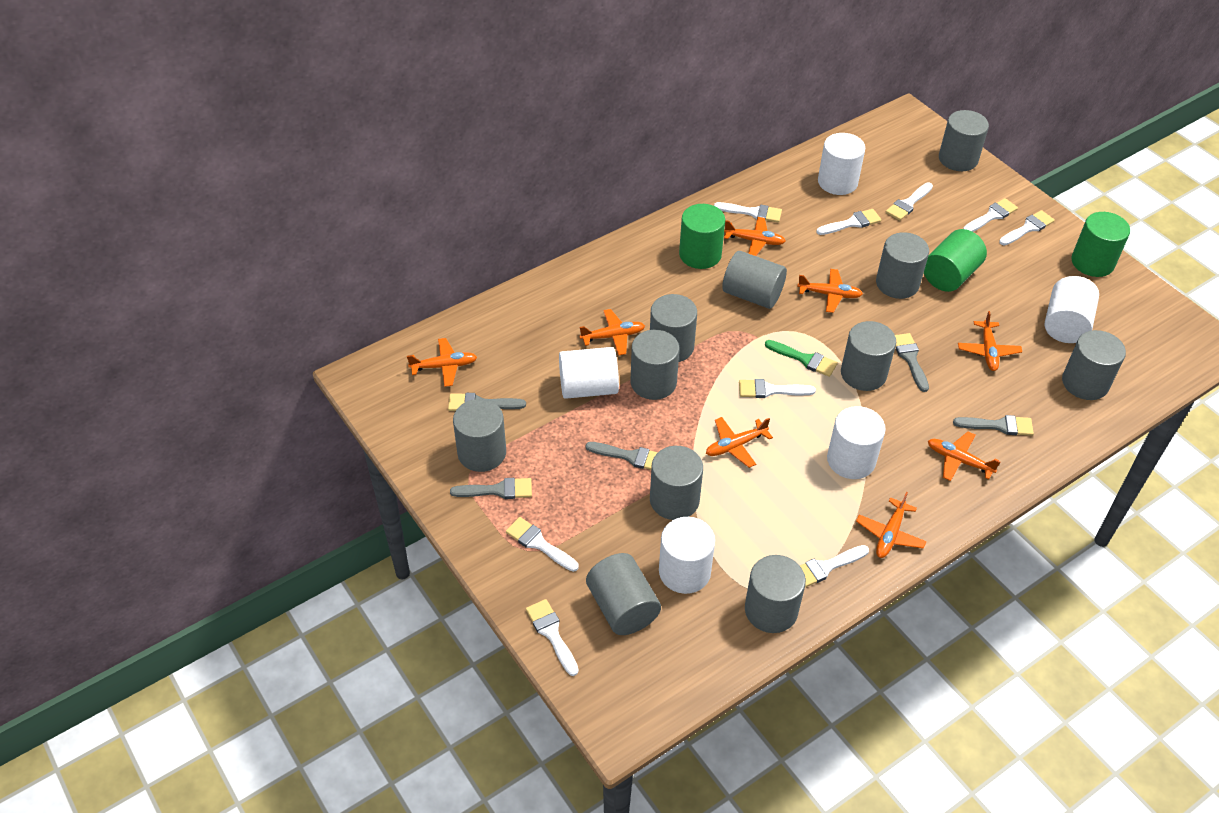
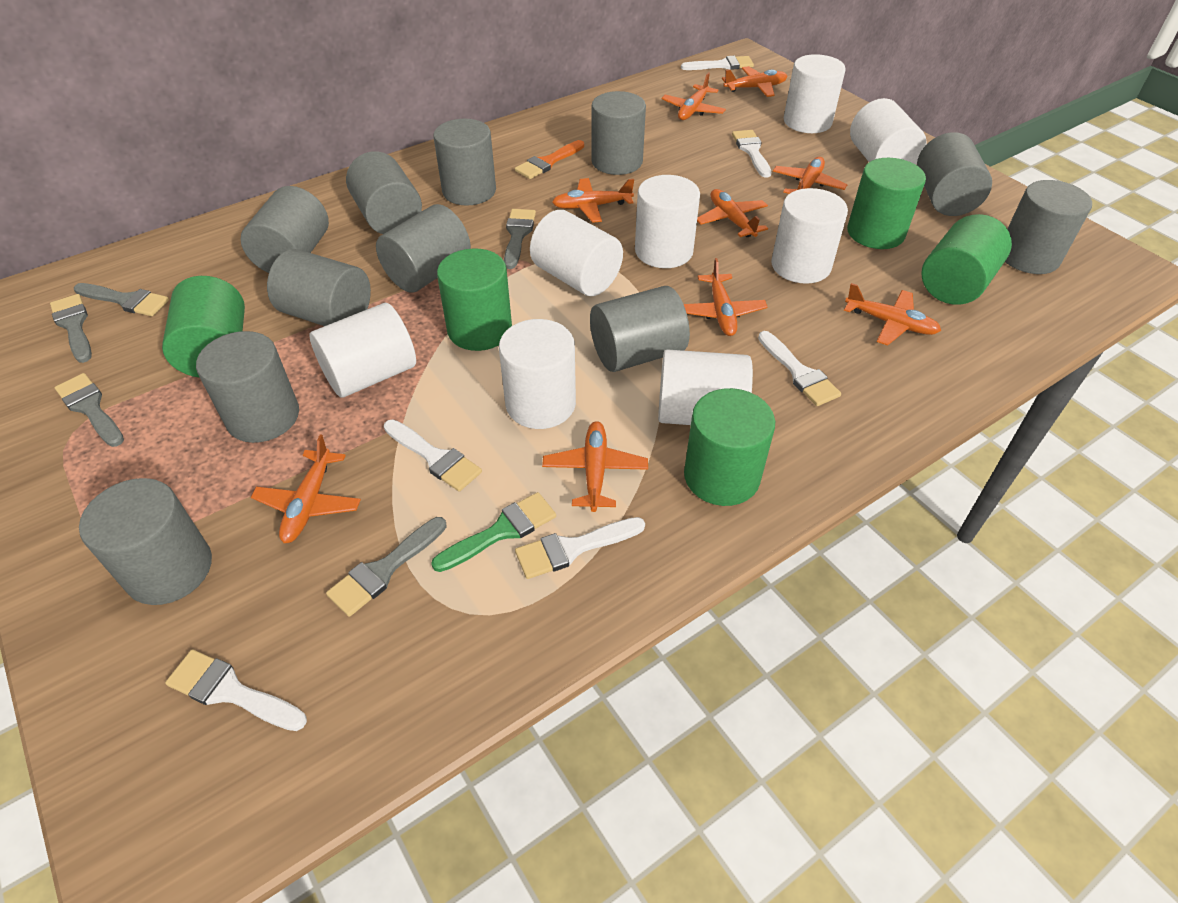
green cylinder: 3 -> 5
orange brush: 0 -> 1
orange plane: 8 -> 9
white brush: 9 -> 6
white cylinder: 5 -> 8

